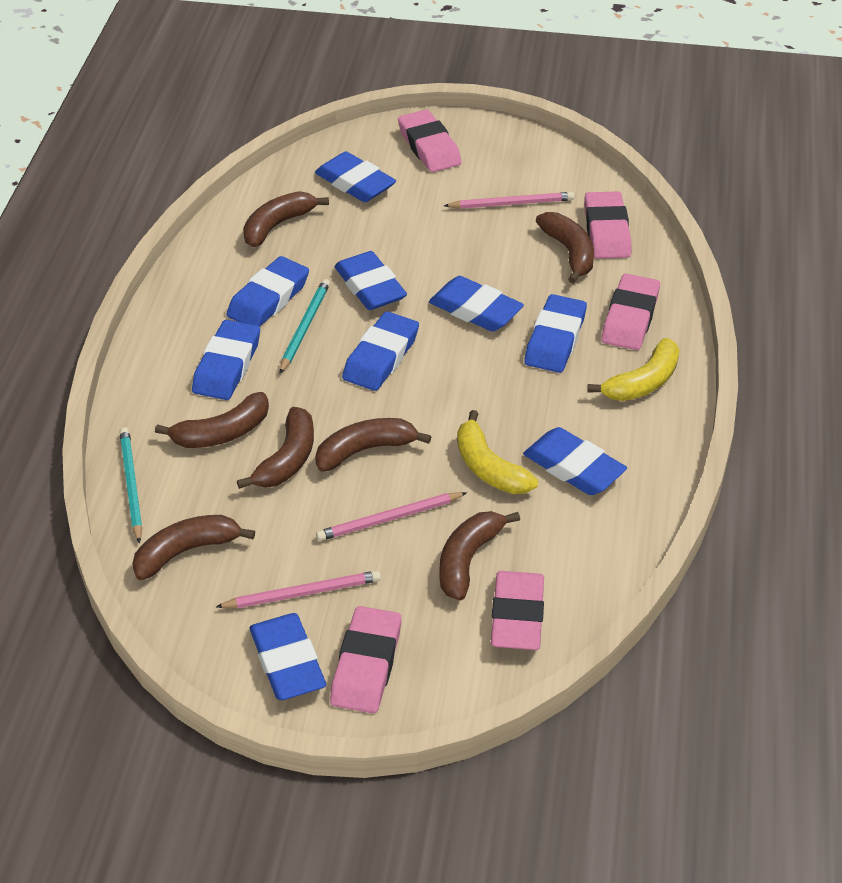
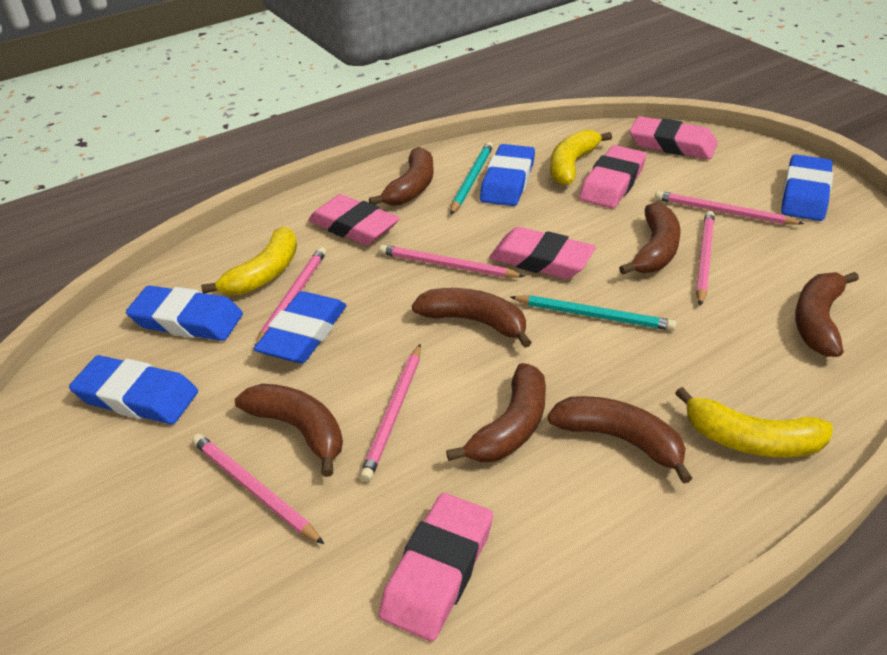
blue eraser: 9 -> 5
pink pencil: 3 -> 6
yellow banana: 2 -> 3

